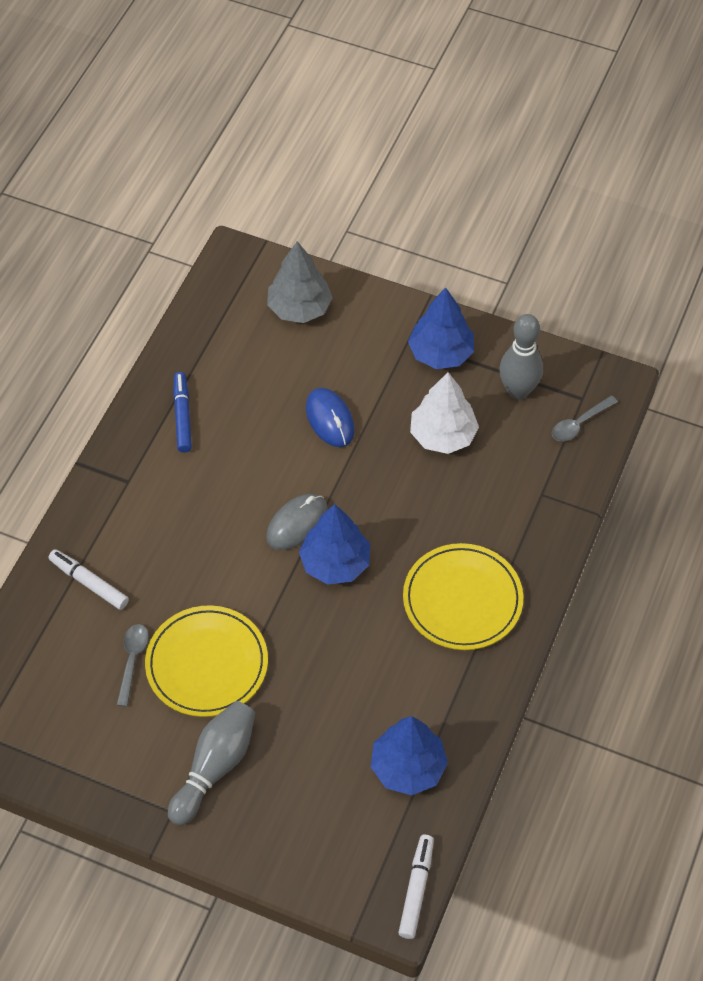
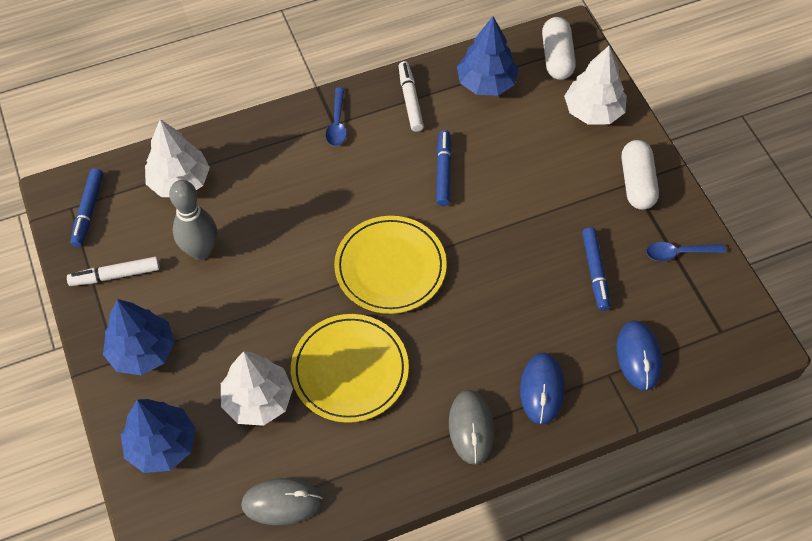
blue marker: 1 -> 3
blue mouse: 1 -> 2
blue spoon: 0 -> 2
grey bowling pin: 2 -> 1
grey mouse: 1 -> 2
grey spoon: 2 -> 0
grey tree: 1 -> 0
white capsule: 0 -> 2
white tree: 1 -> 3

